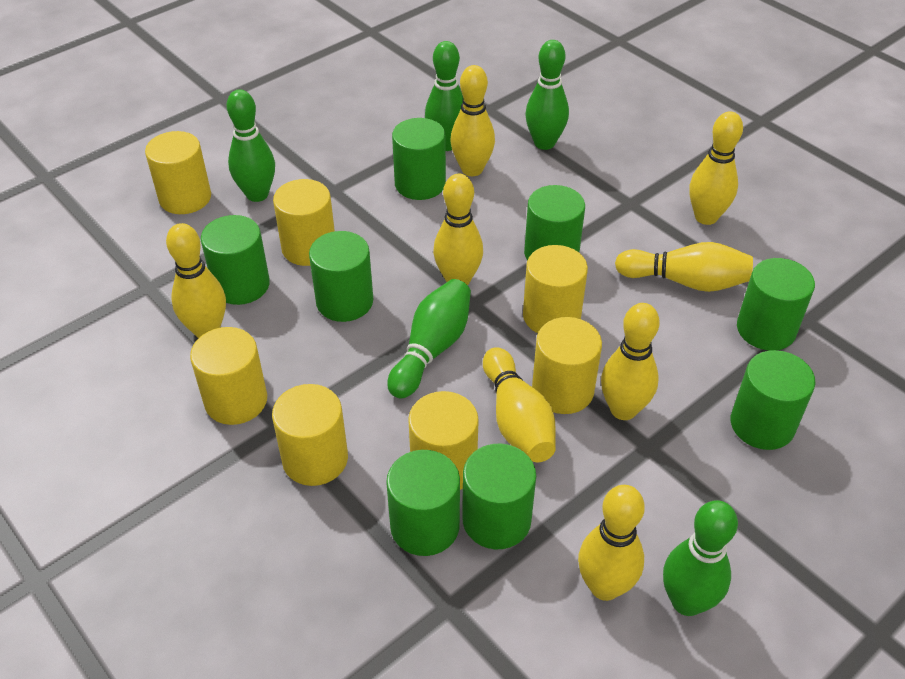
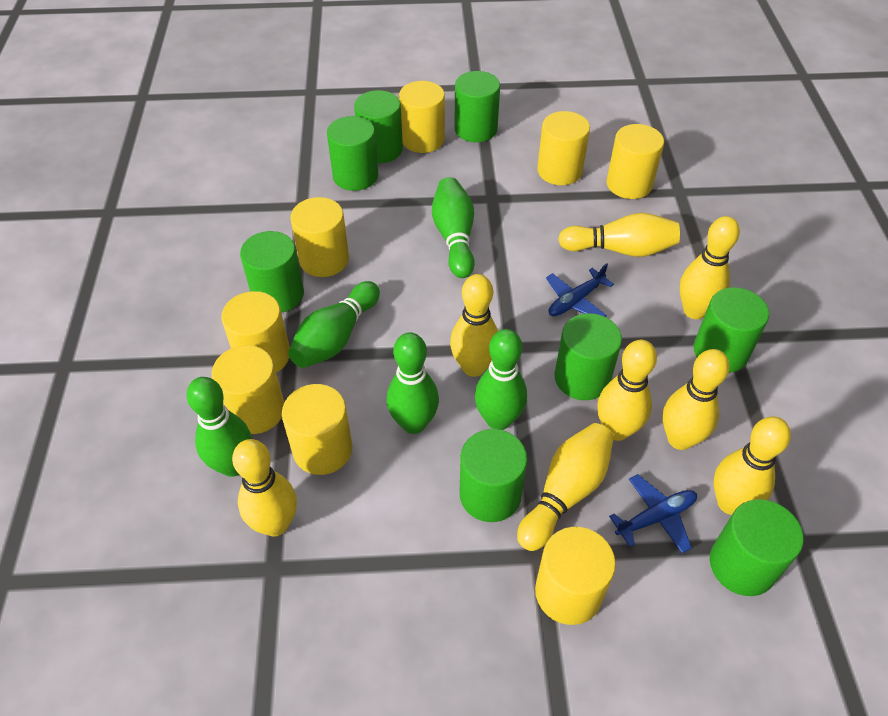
blue plane: 0 -> 2
yellow cylinder: 7 -> 8

